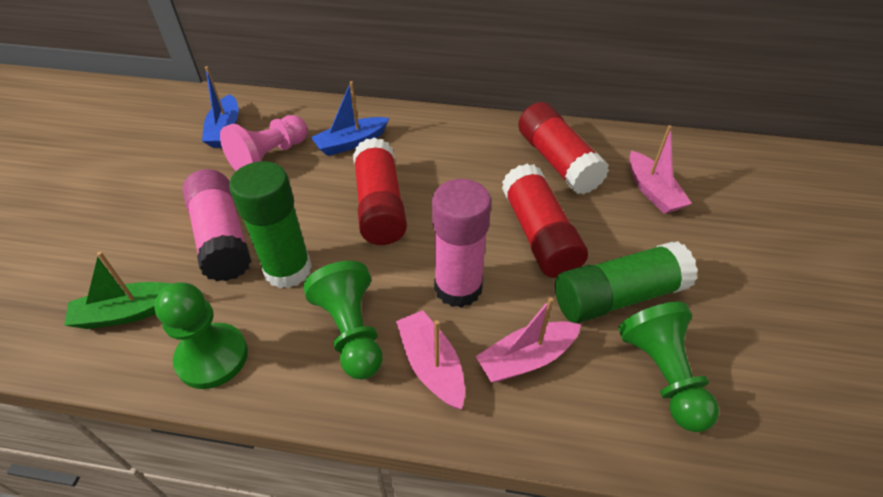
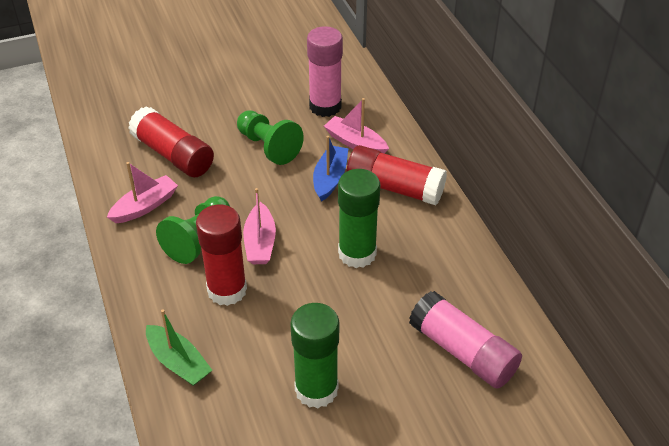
blue boat: 2 -> 1
green pawn: 3 -> 2
pink pawn: 1 -> 0

